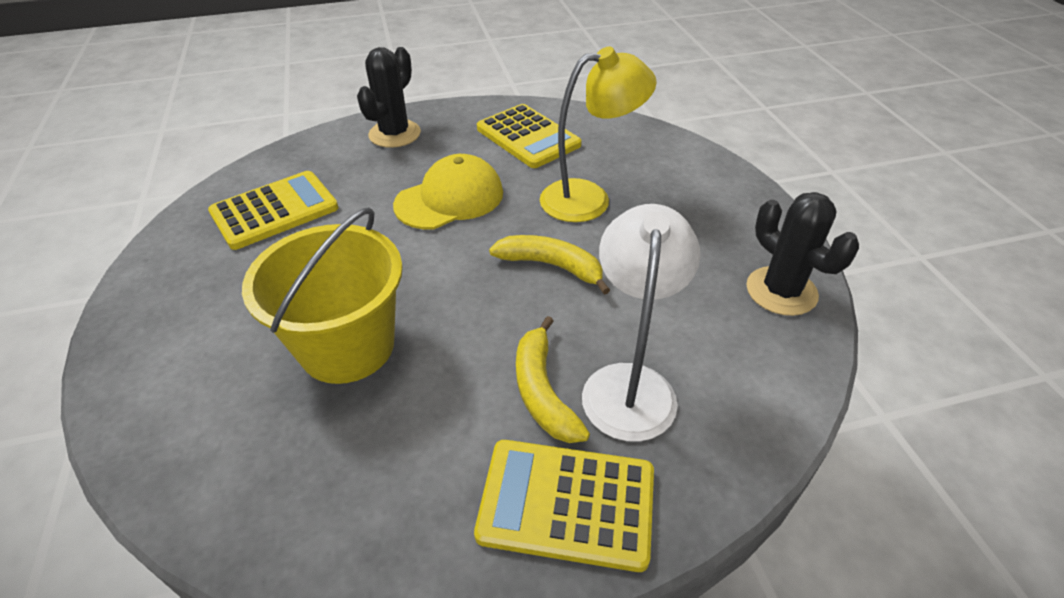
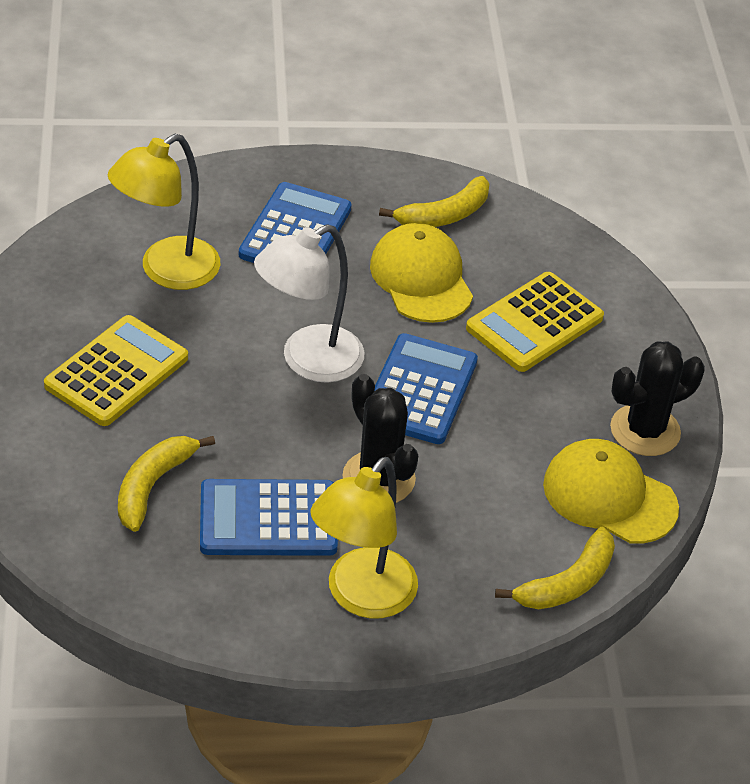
blue calculator: 0 -> 3
yellow banana: 2 -> 3
yellow bucket: 1 -> 0
yellow calculator: 3 -> 2
yellow cap: 1 -> 2
yellow lamp: 1 -> 2

